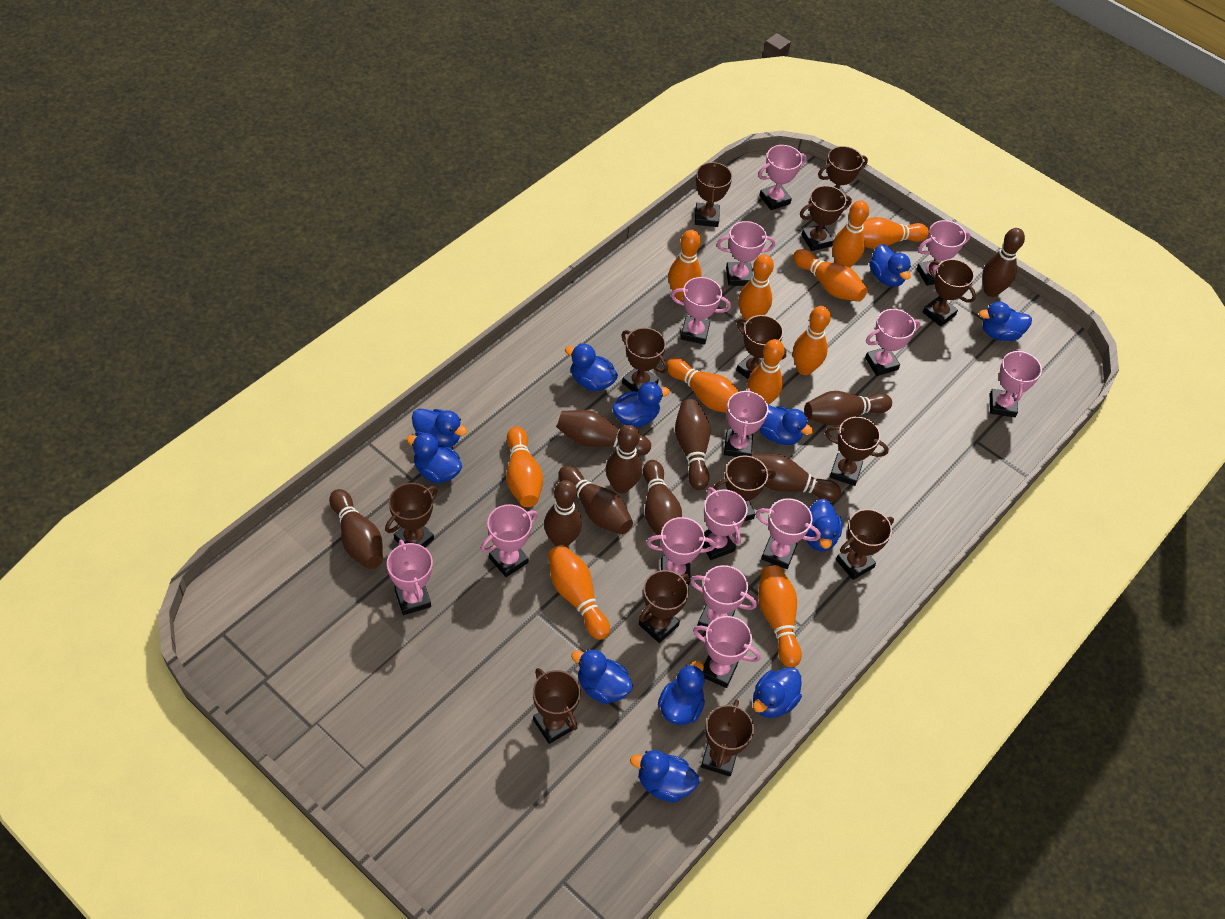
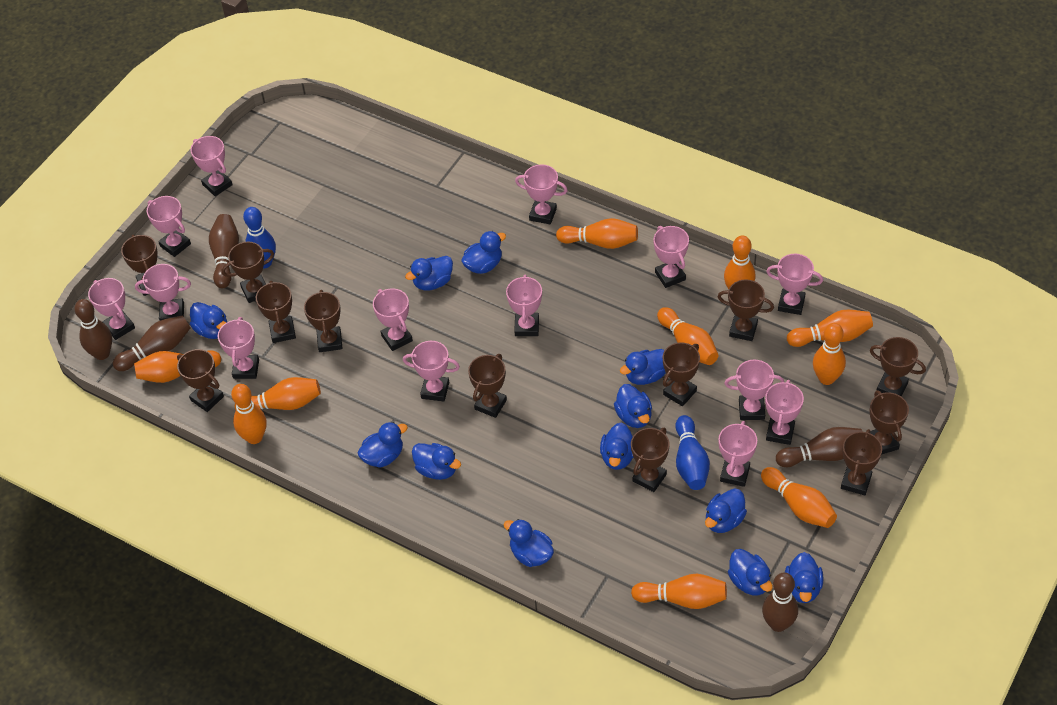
blue bowling pin: 0 -> 2
brown bowling pin: 10 -> 5
brown trophy: 13 -> 12
orange bowling pin: 11 -> 10

